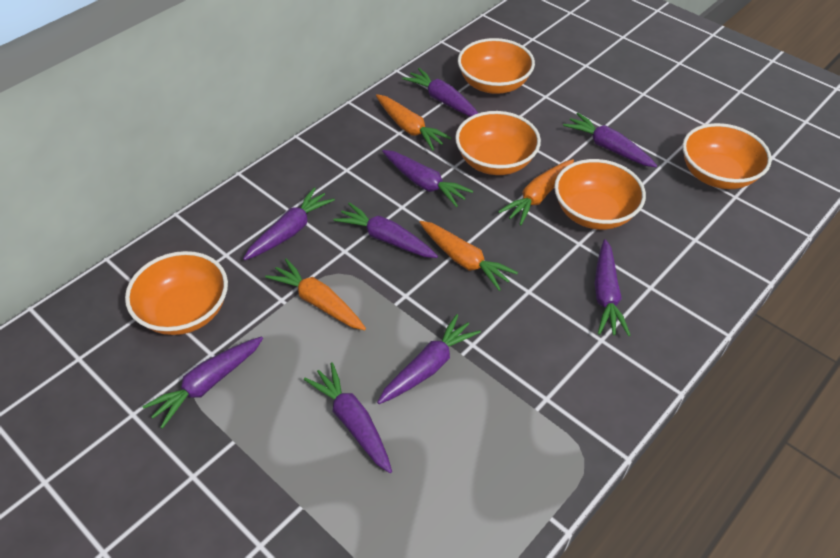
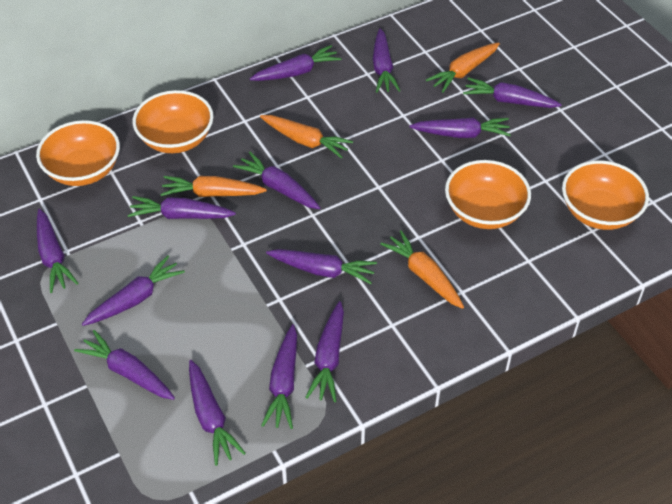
orange bowl: 5 -> 4
purple carrot: 9 -> 13

